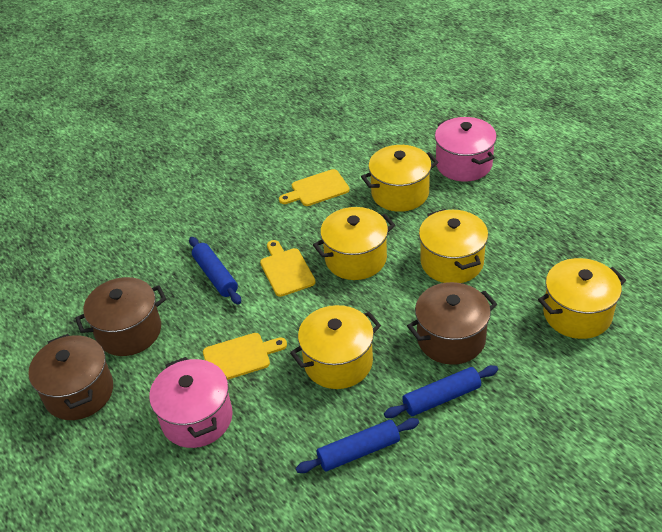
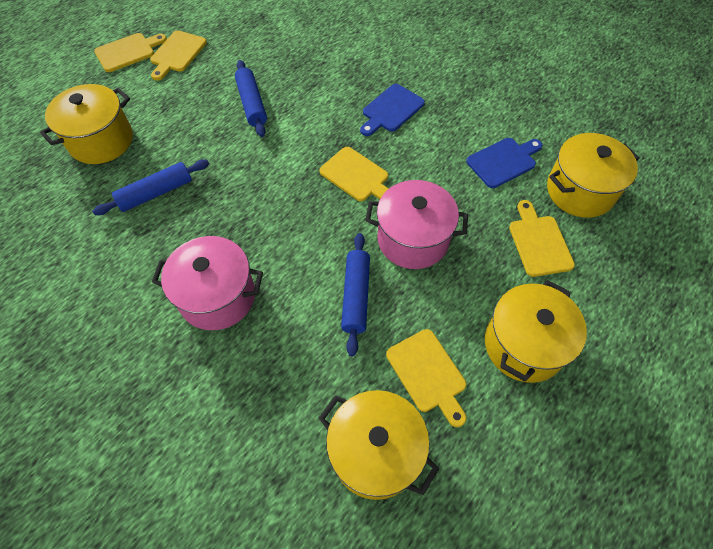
blue cutting board: 0 -> 2
brown pot: 3 -> 0
yellow cutting board: 3 -> 5
yellow pot: 5 -> 4

